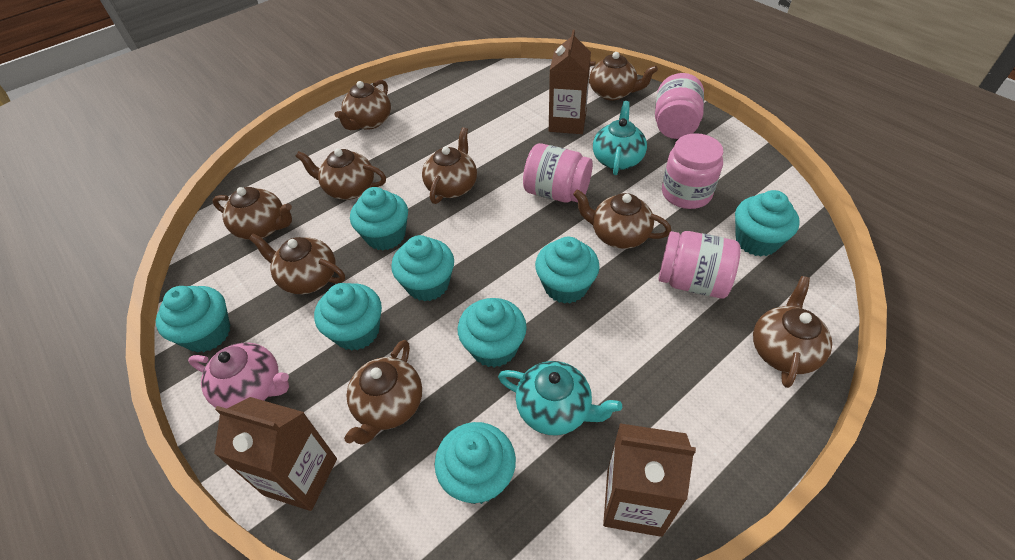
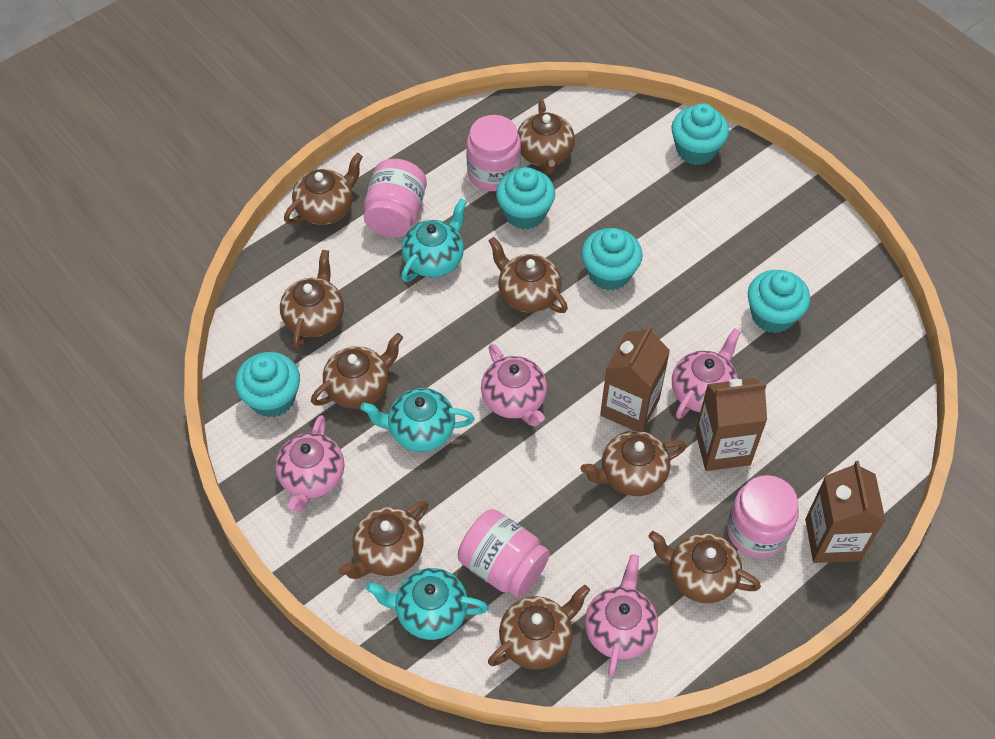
pink teapot: 1 -> 4
turquoise cupcake: 8 -> 5
turquoise teapot: 2 -> 3

